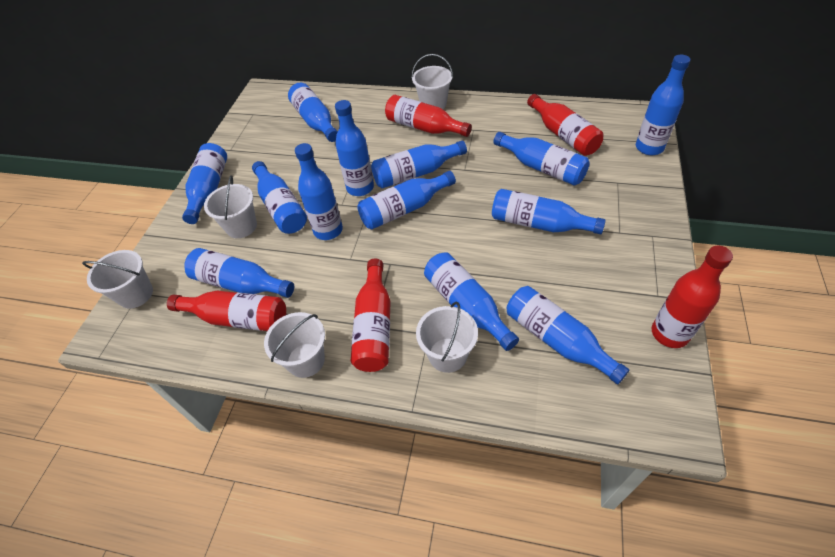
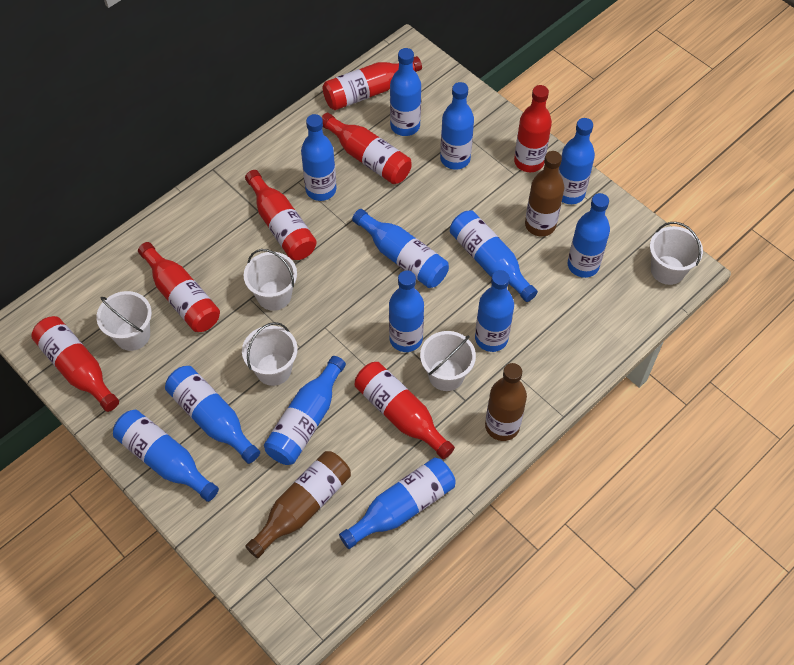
brown bottle: 0 -> 3
red bottle: 5 -> 7

